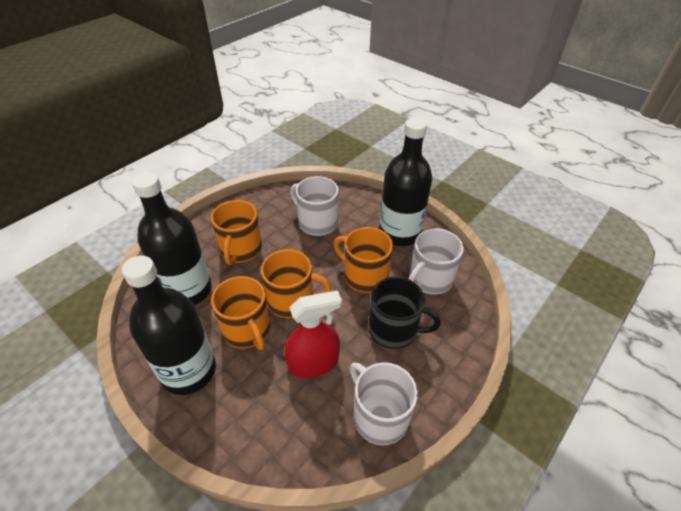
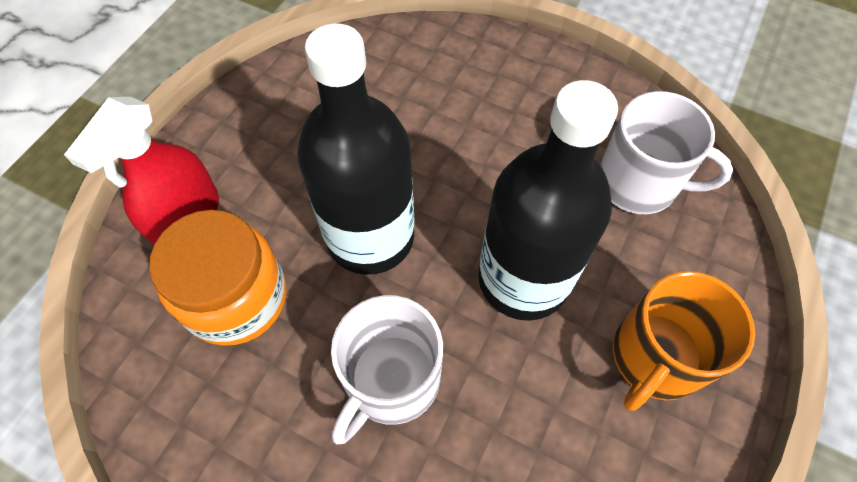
black bottle: 3 -> 2
black mug: 1 -> 0
orange jar: 0 -> 1
orange mug: 4 -> 1
white mug: 3 -> 2

